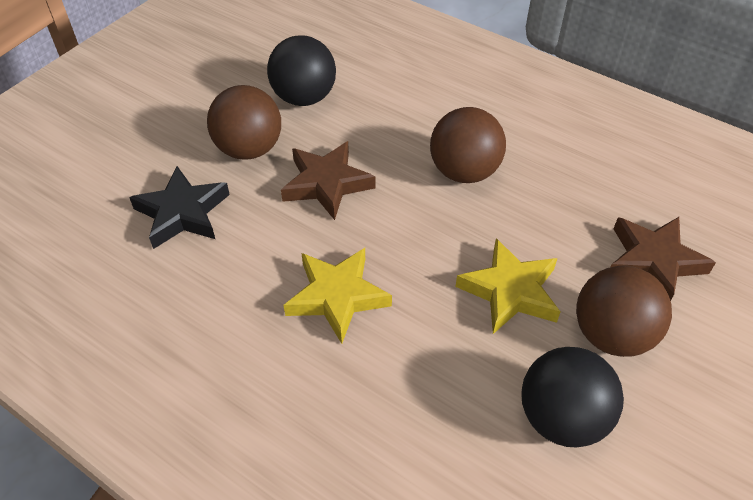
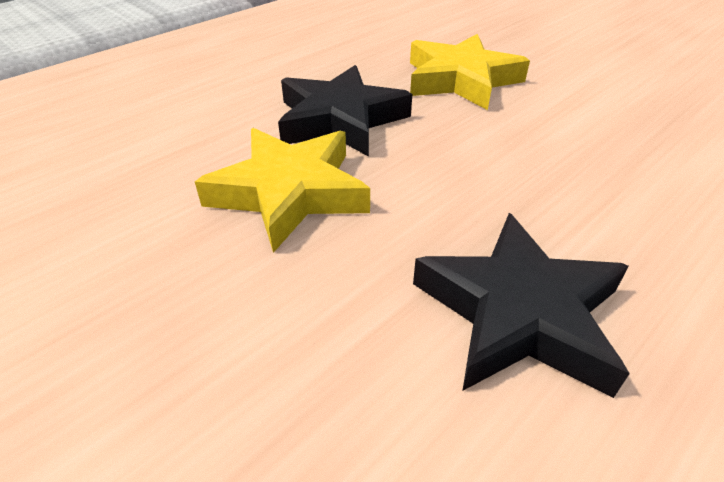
black ball: 2 -> 0
black star: 1 -> 2
brown ball: 3 -> 0
brown star: 2 -> 0

